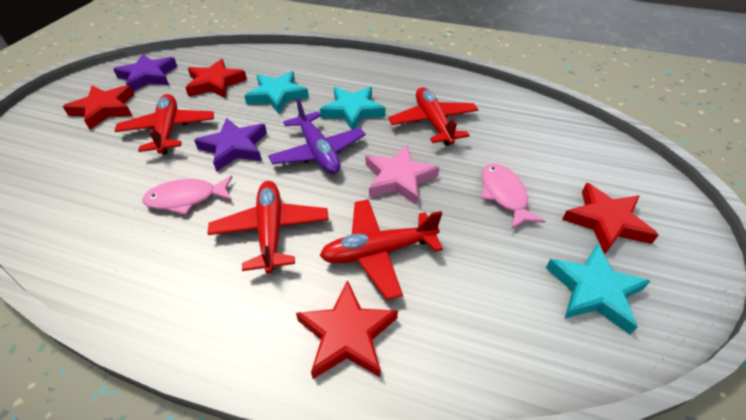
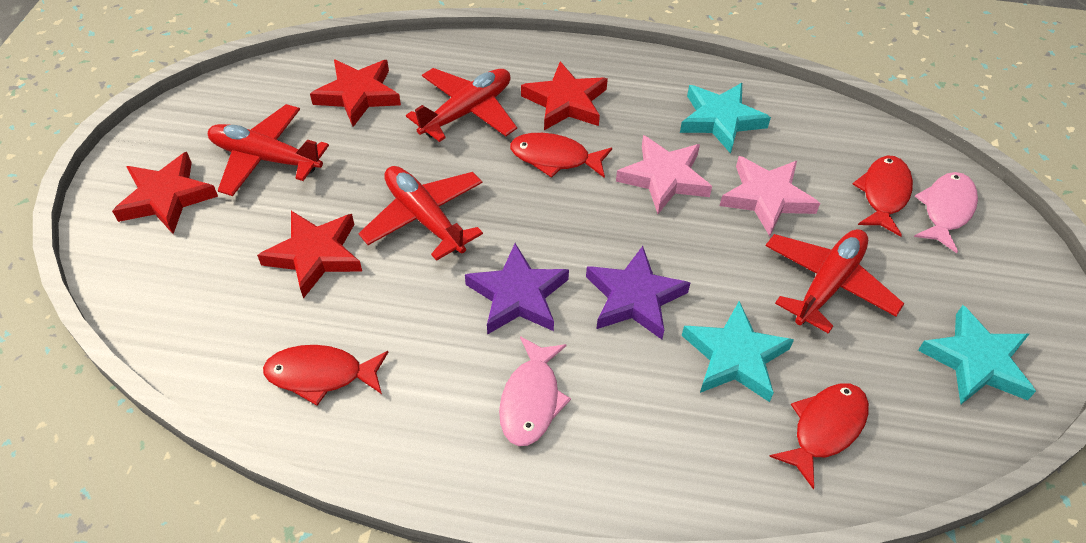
pink star: 1 -> 2
purple plane: 1 -> 0
red fish: 0 -> 4

